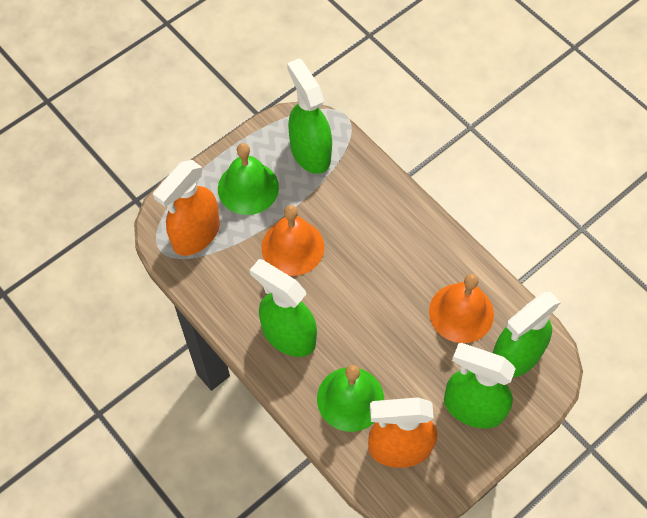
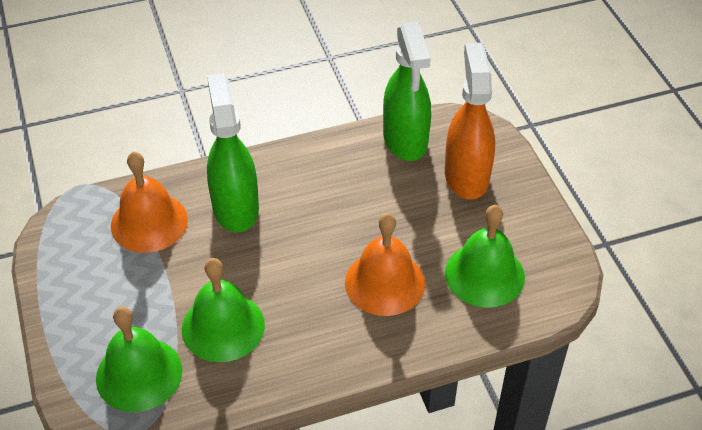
green bell: 2 -> 3
green spray bottle: 4 -> 2
orange spray bottle: 2 -> 1

